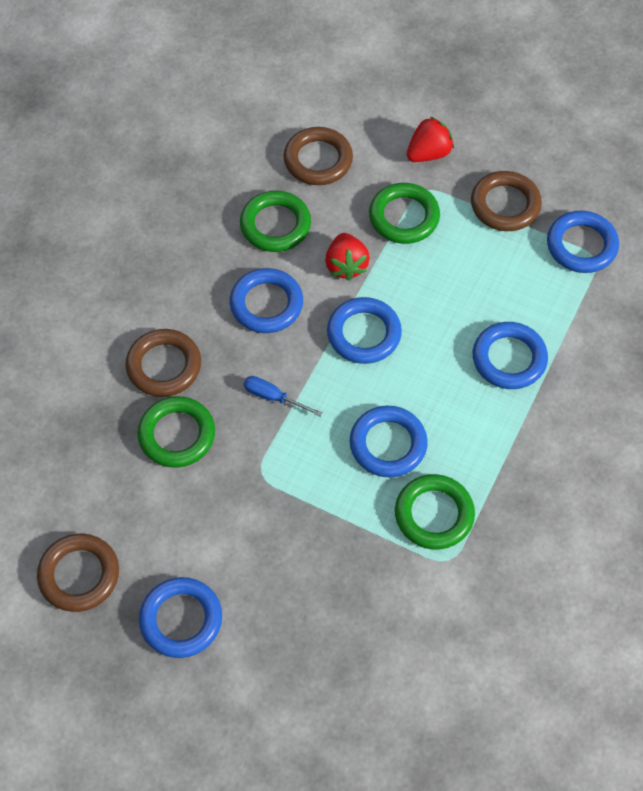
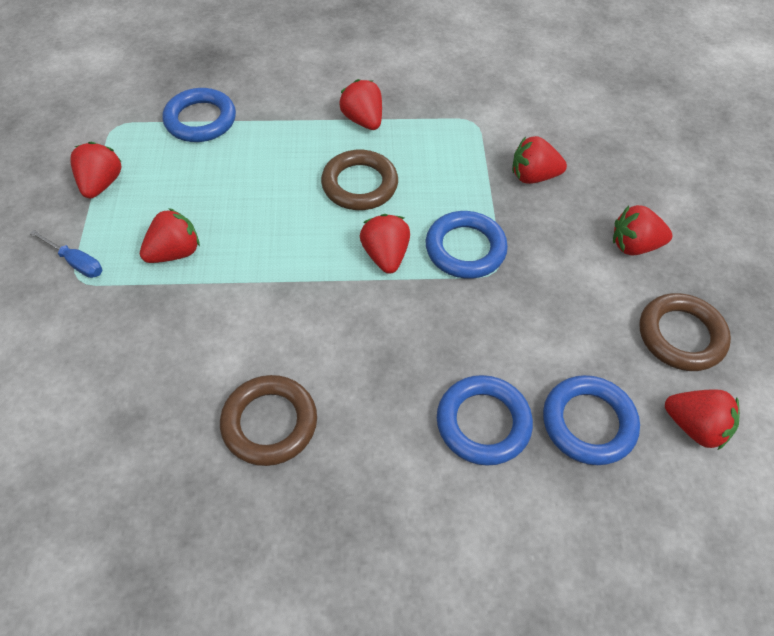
blue ring: 6 -> 4
brown ring: 4 -> 3
green ring: 4 -> 0
red strawberry: 2 -> 7

